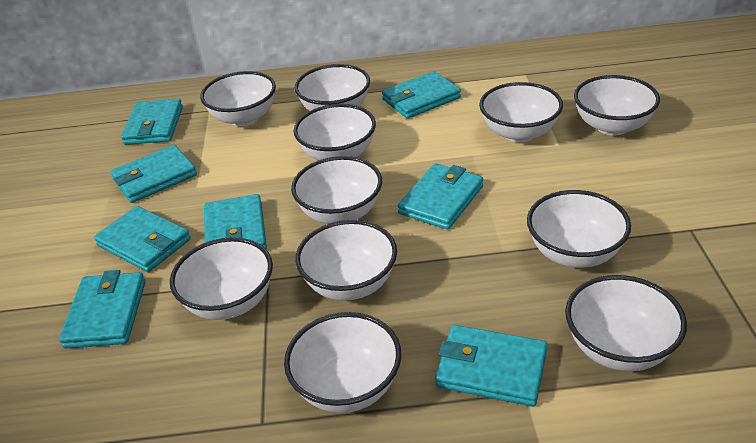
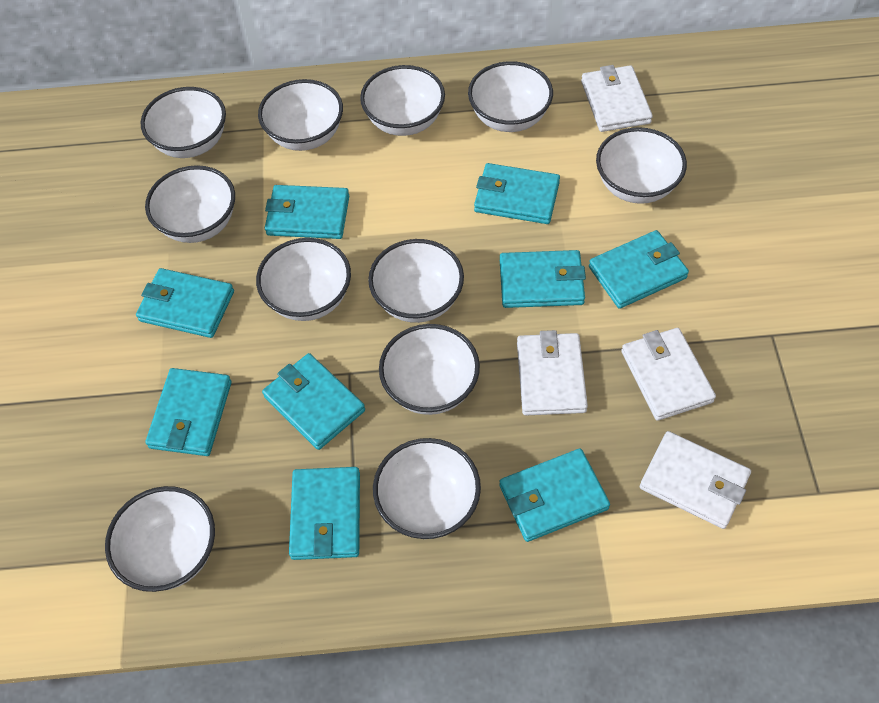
turquoise wallet: 8 -> 9
white wallet: 0 -> 4

